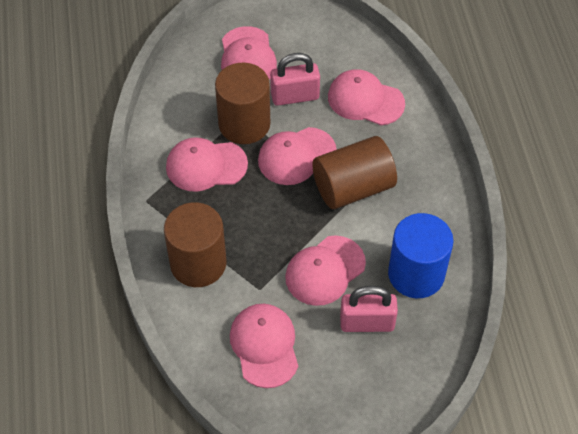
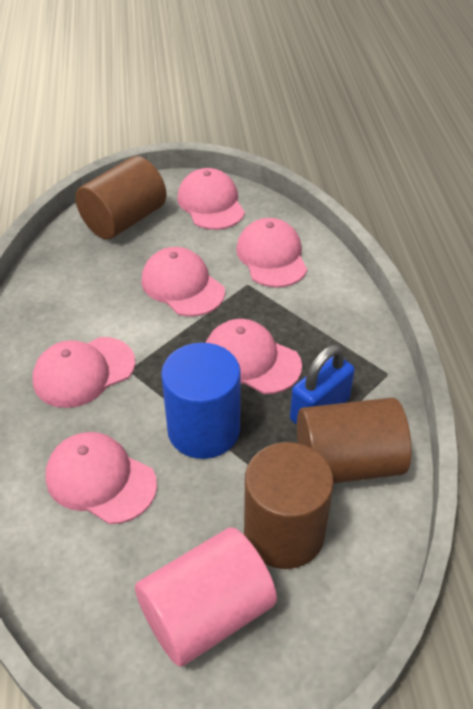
blue padlock: 0 -> 1
pink cylinder: 0 -> 1
pink padlock: 2 -> 0

